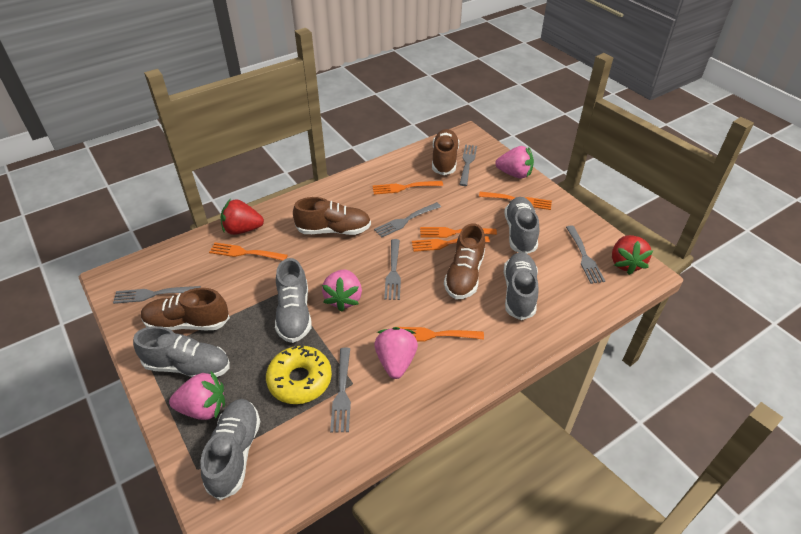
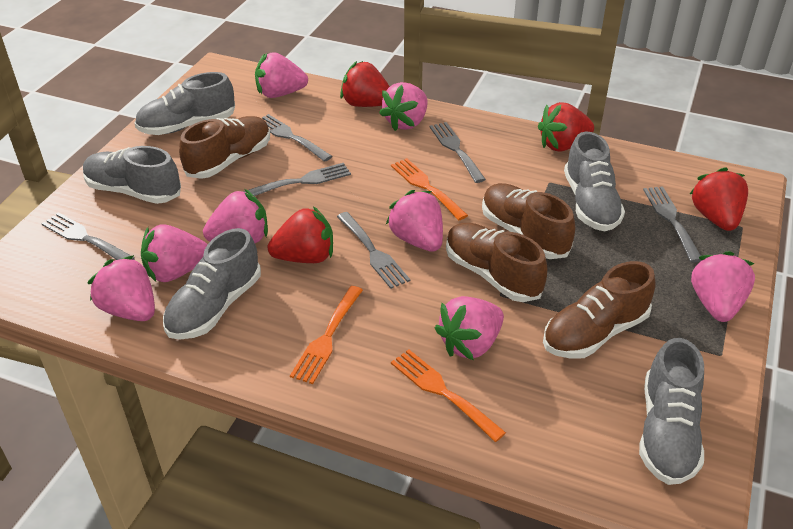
orange fork: 6 -> 3
pink strawberry: 4 -> 8
red strawberry: 2 -> 4
yellow donut: 1 -> 0

